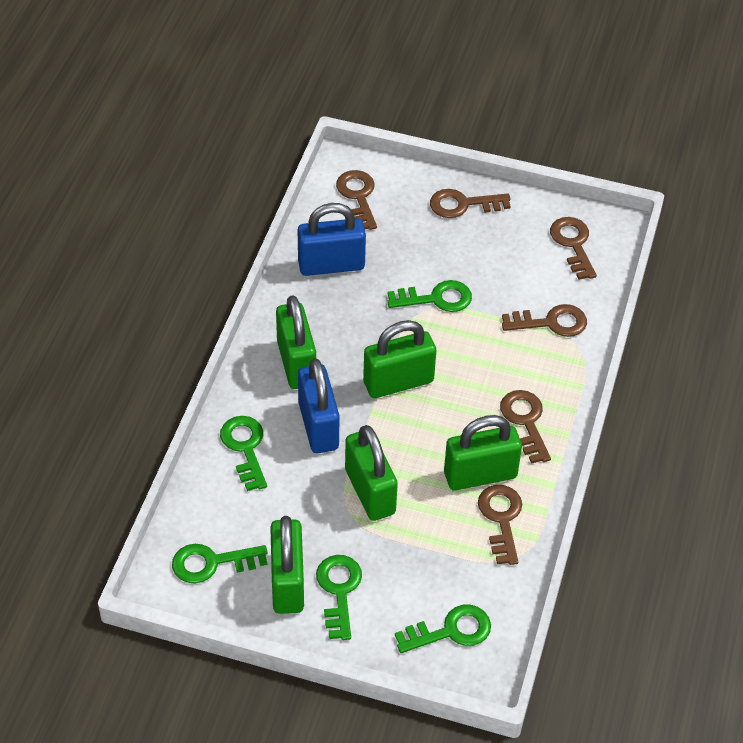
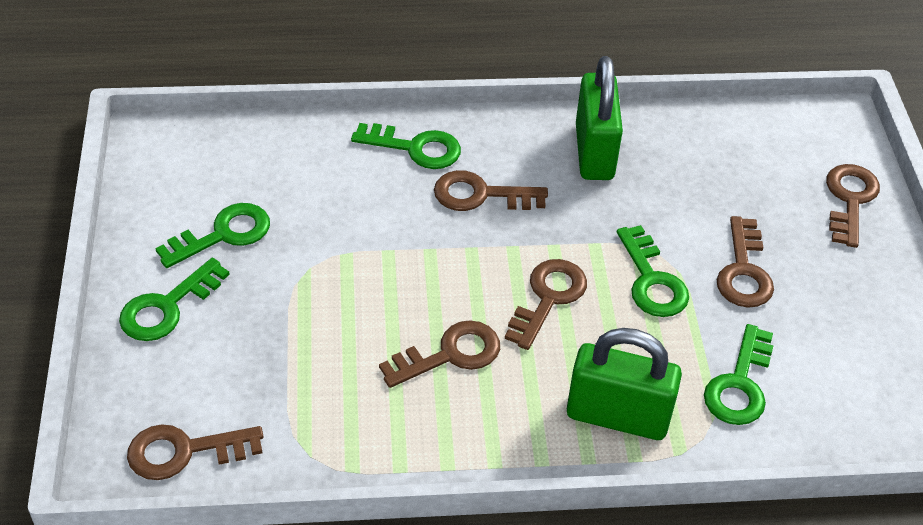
blue padlock: 2 -> 0
green padlock: 5 -> 2

